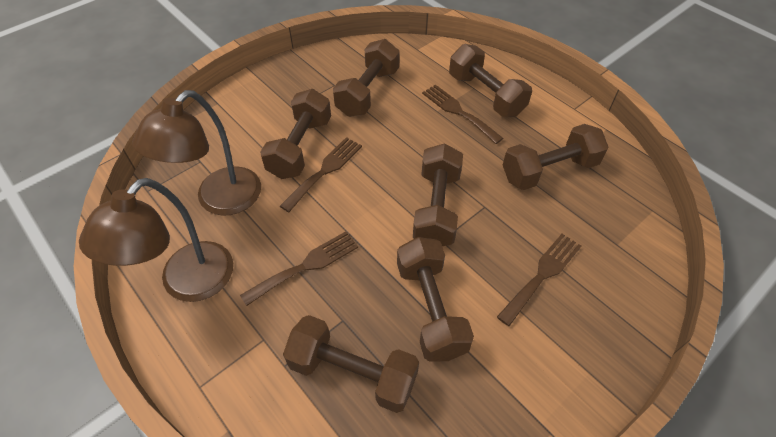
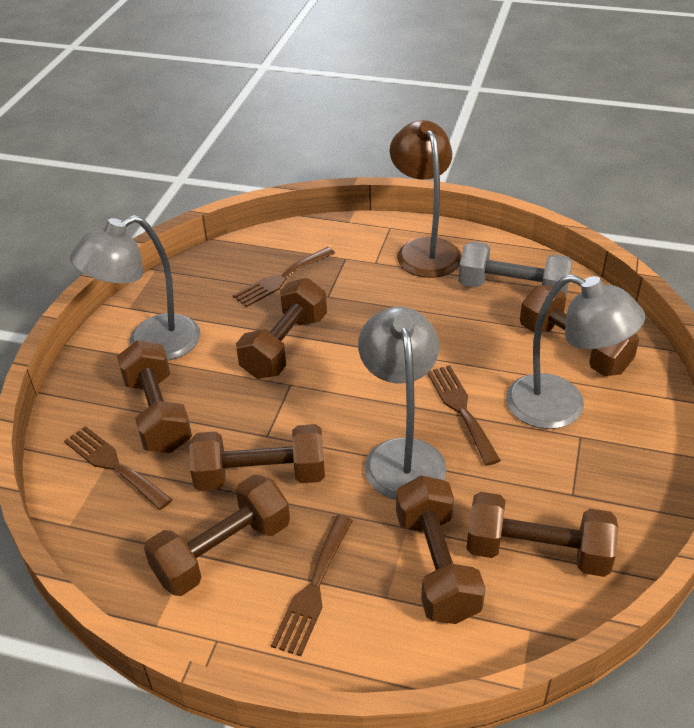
brown lamp: 2 -> 1
grey dumbbell: 0 -> 1
grey lamp: 0 -> 3

